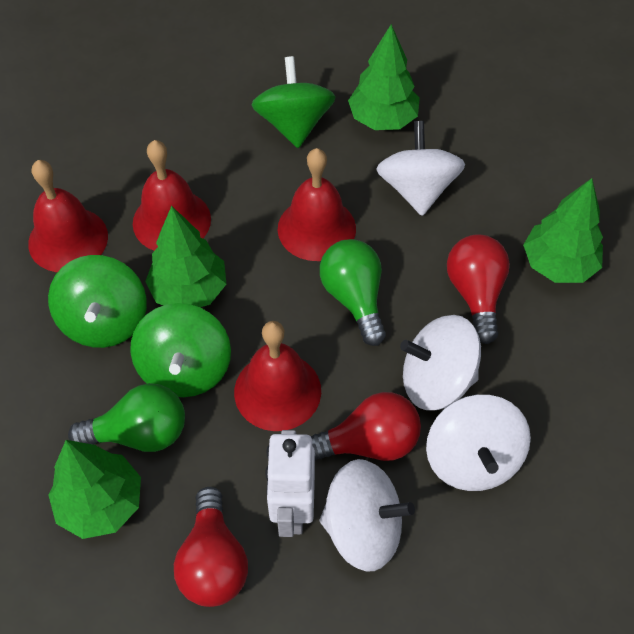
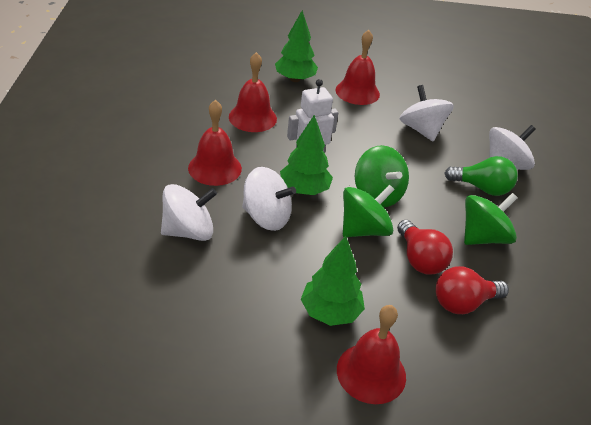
green light bulb: 2 -> 1
green tree: 4 -> 3
red light bulb: 3 -> 2

